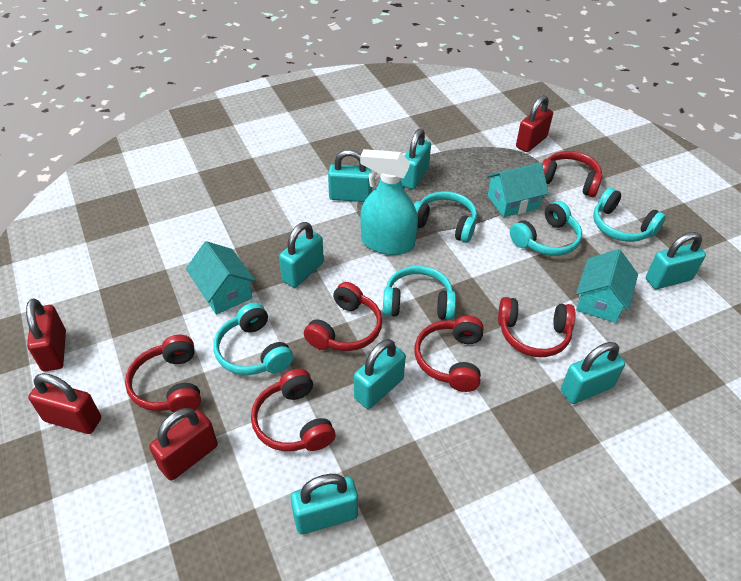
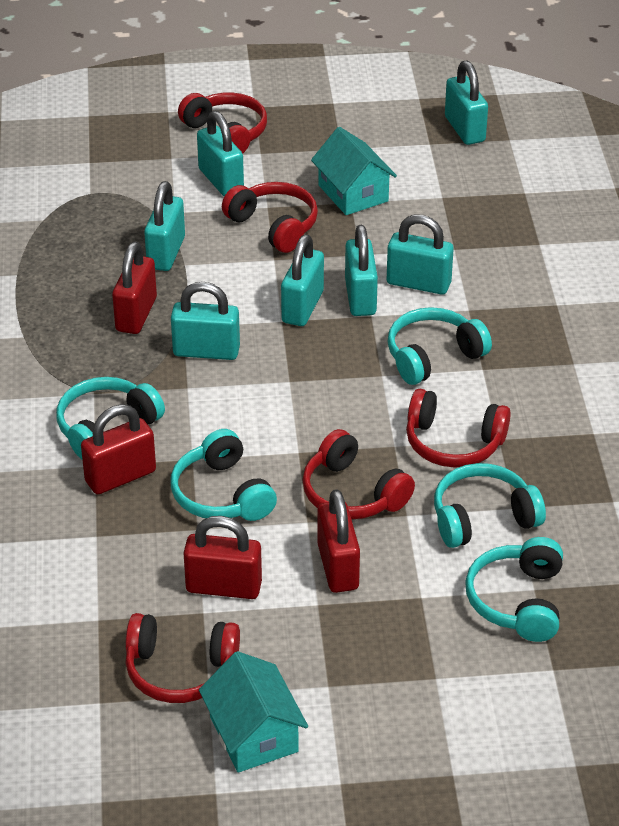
red headphones: 6 -> 5
turquoise house: 3 -> 2
turquoise spray bottle: 1 -> 0

